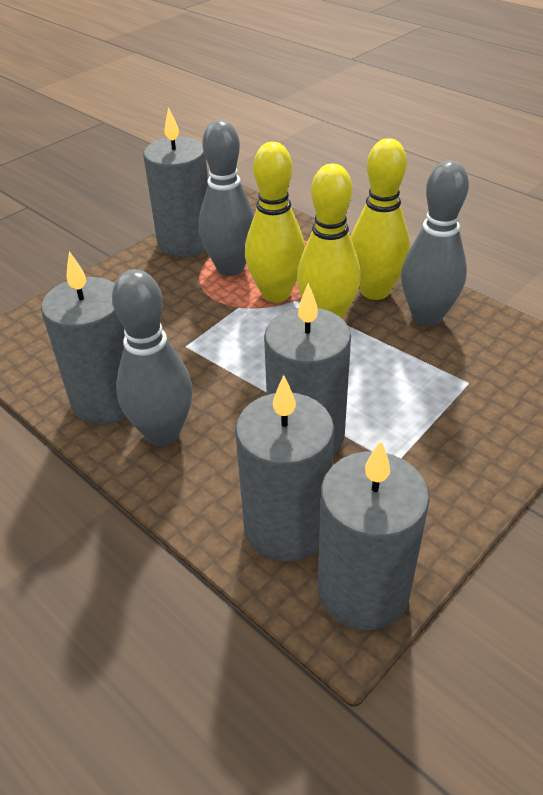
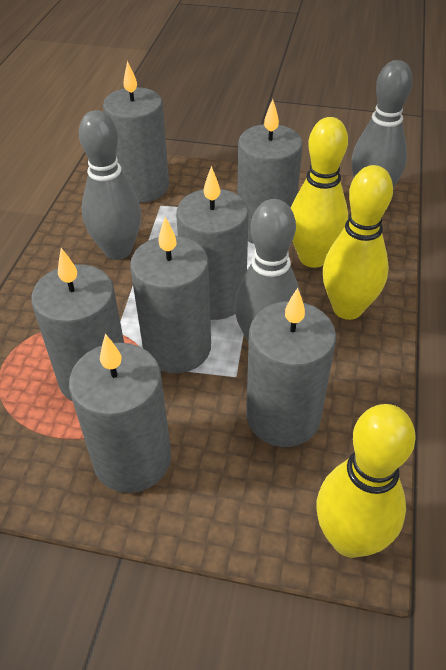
grey candle: 5 -> 7

